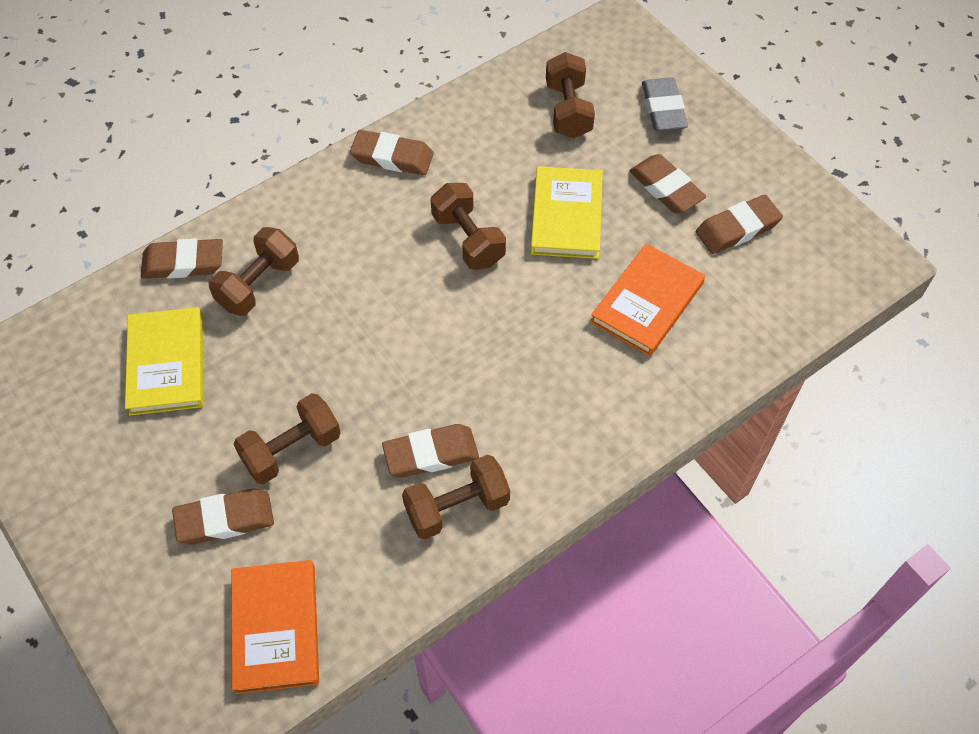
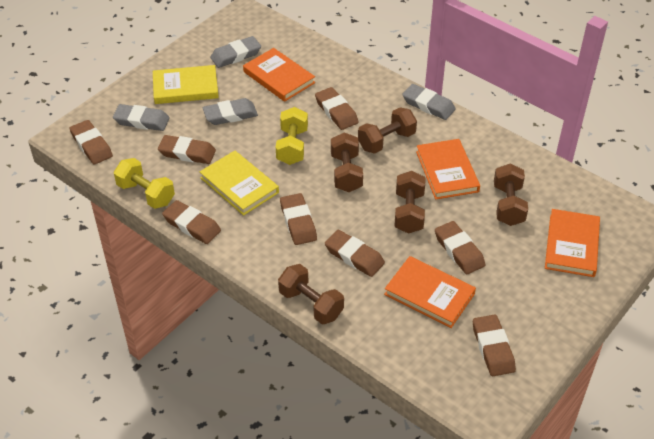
brown eraser: 6 -> 8
grey eraser: 1 -> 4
orange book: 2 -> 4
yellow dumbbell: 0 -> 2

